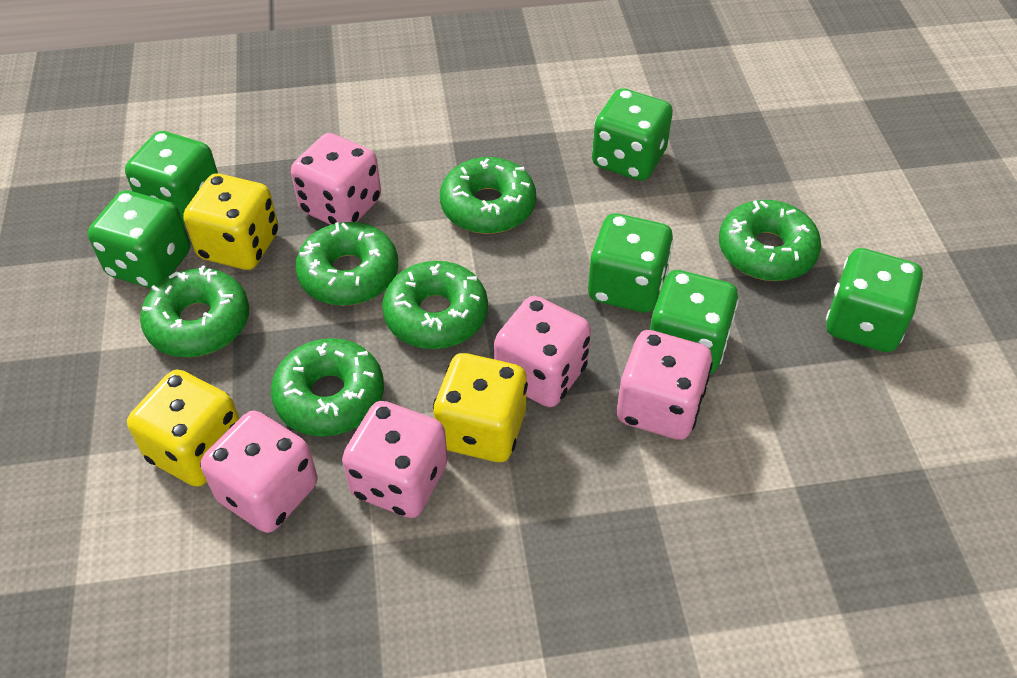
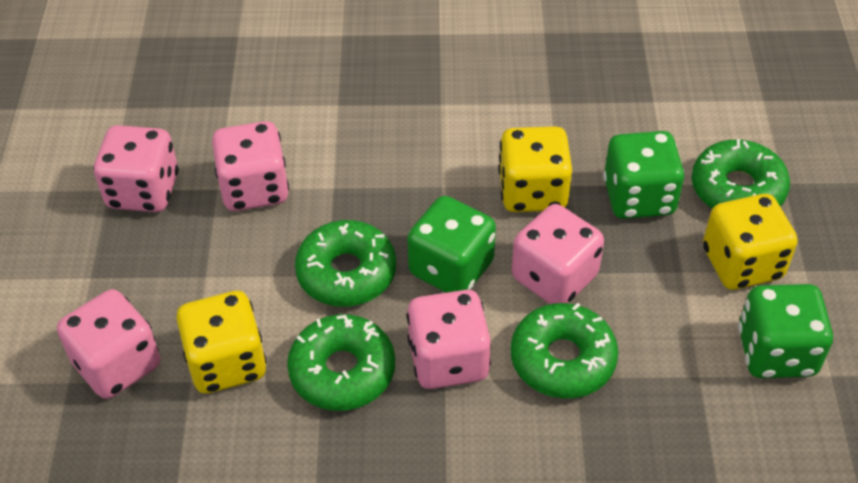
green dice: 6 -> 3
green donut: 6 -> 4

